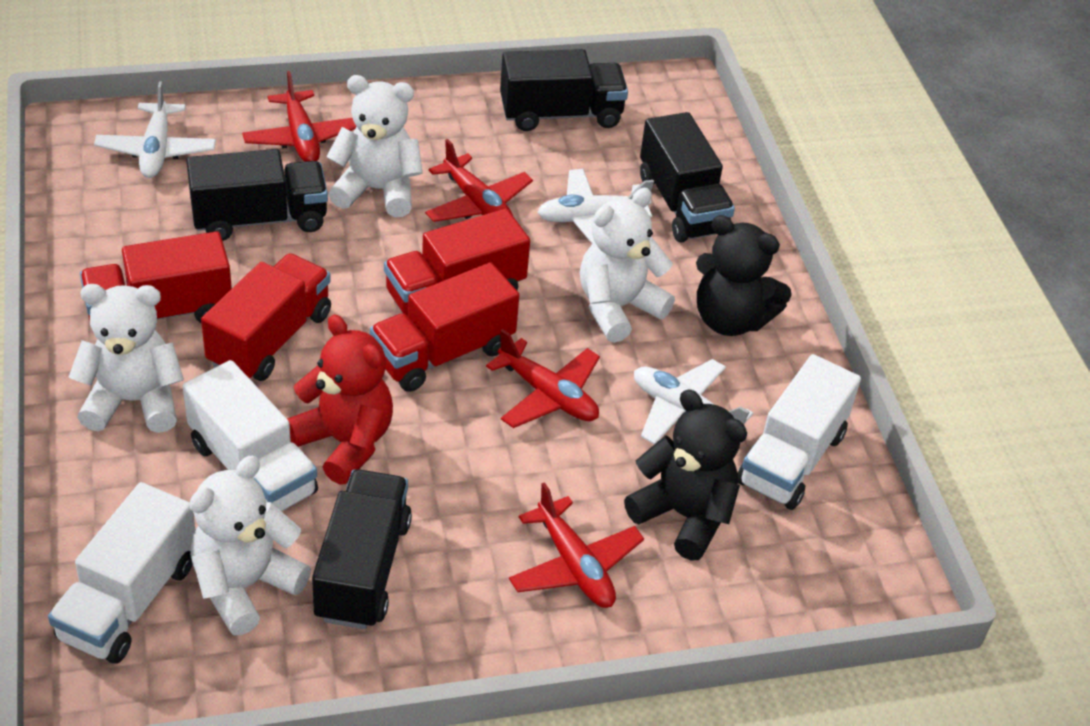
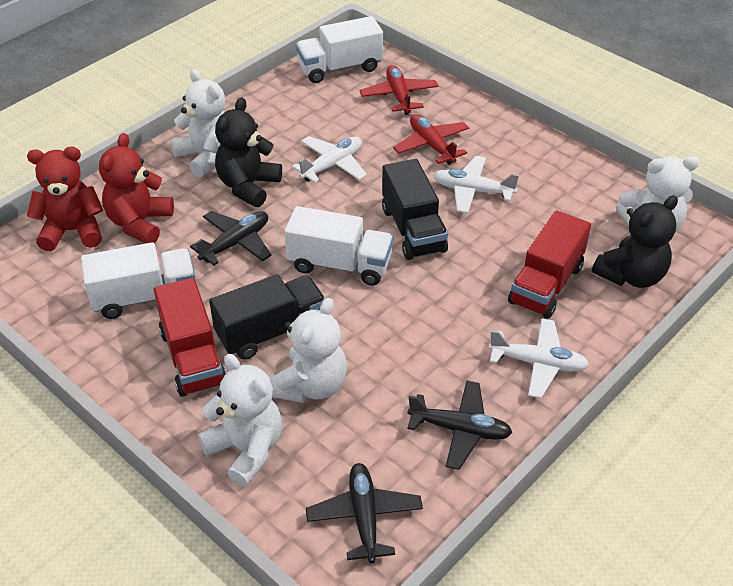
black plane: 0 -> 3
black truck: 4 -> 2
red plane: 4 -> 2
red teddy bear: 1 -> 2
red truck: 4 -> 2

